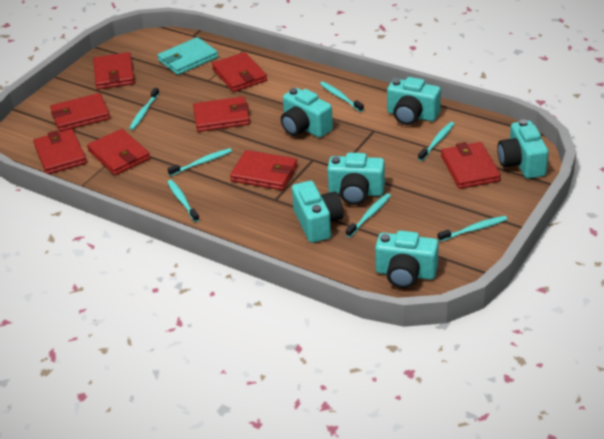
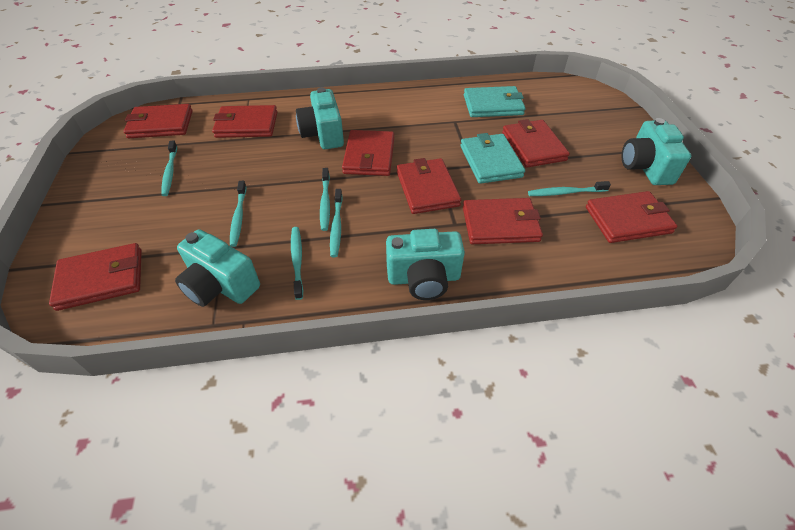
turquoise camera: 6 -> 4
turquoise toothbrush: 7 -> 6
turquoise wallet: 1 -> 2

